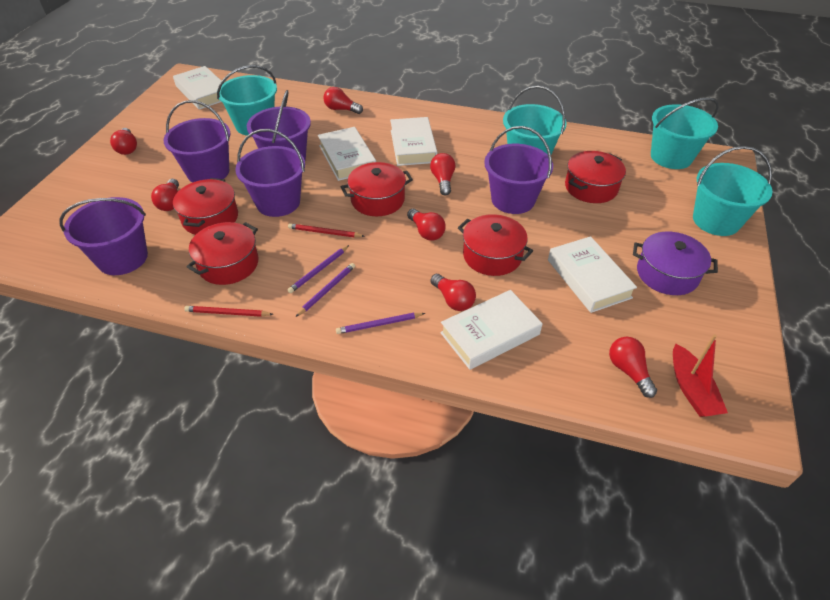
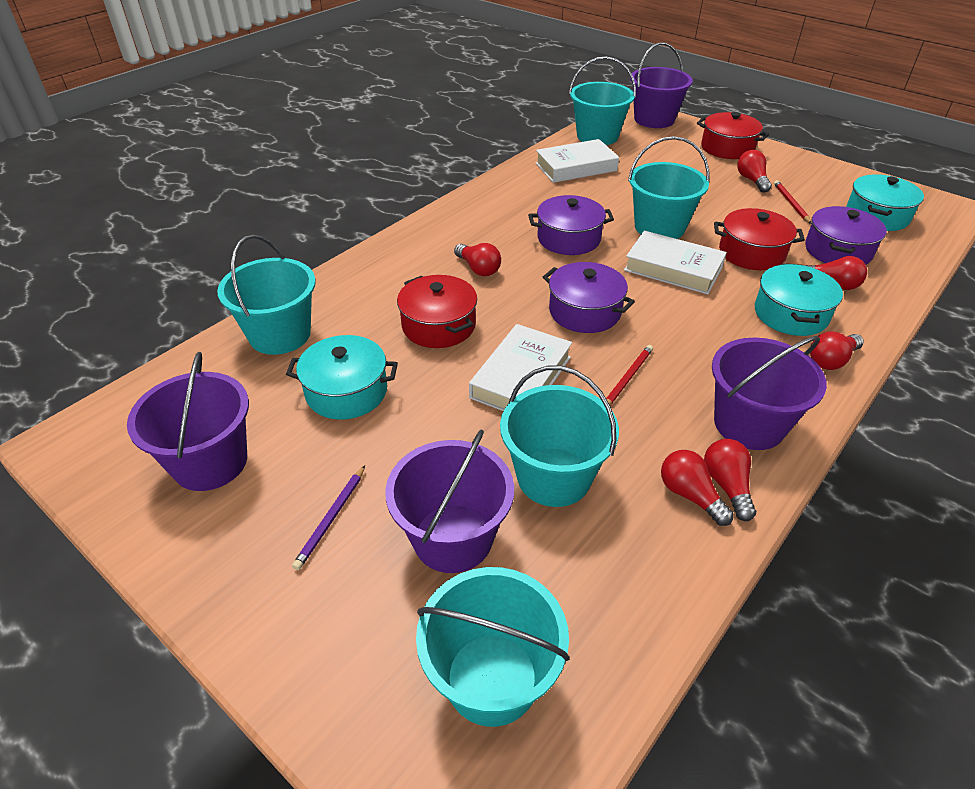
purple bucket: 5 -> 4
purple pencil: 3 -> 1
purple pot: 1 -> 3
red boat: 1 -> 0
red light bulb: 7 -> 6
red pot: 5 -> 3
turquoise bucket: 4 -> 5
turquoise pot: 0 -> 3
white book: 5 -> 3

